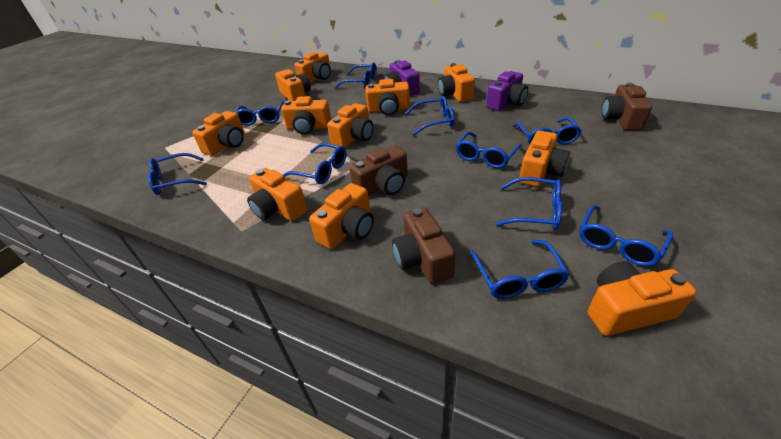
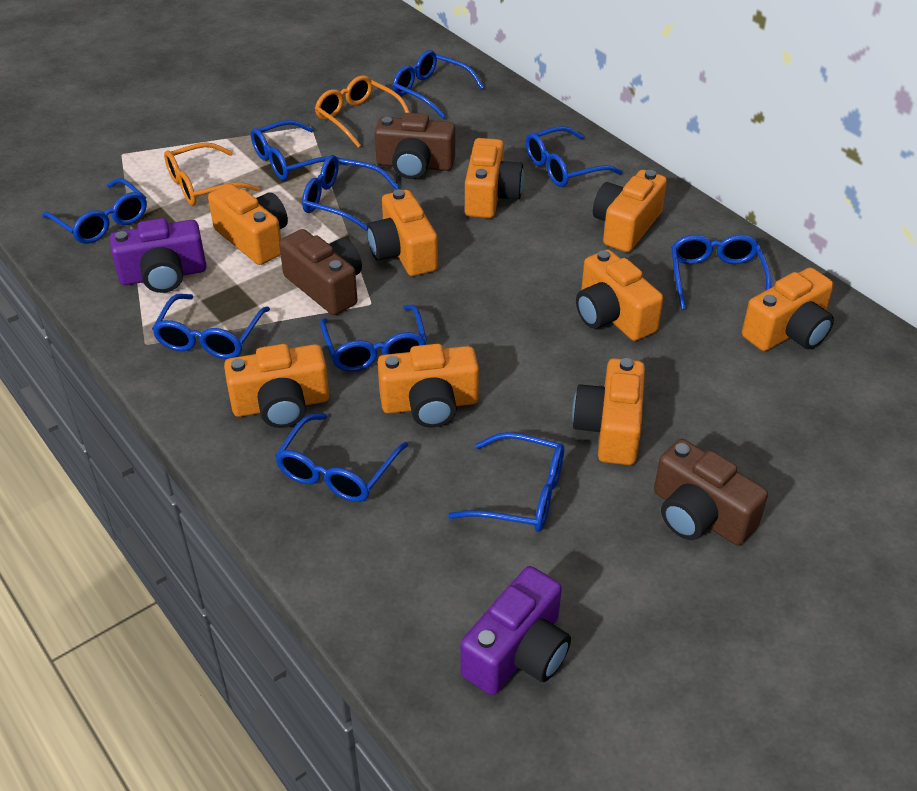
orange camera: 11 -> 9
orange glasses: 0 -> 2

